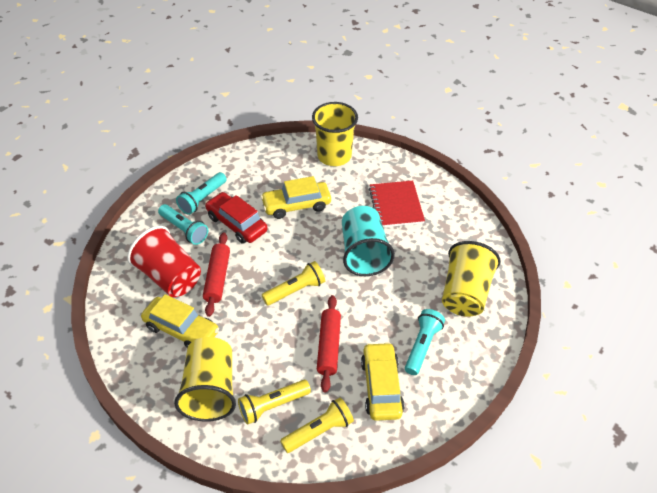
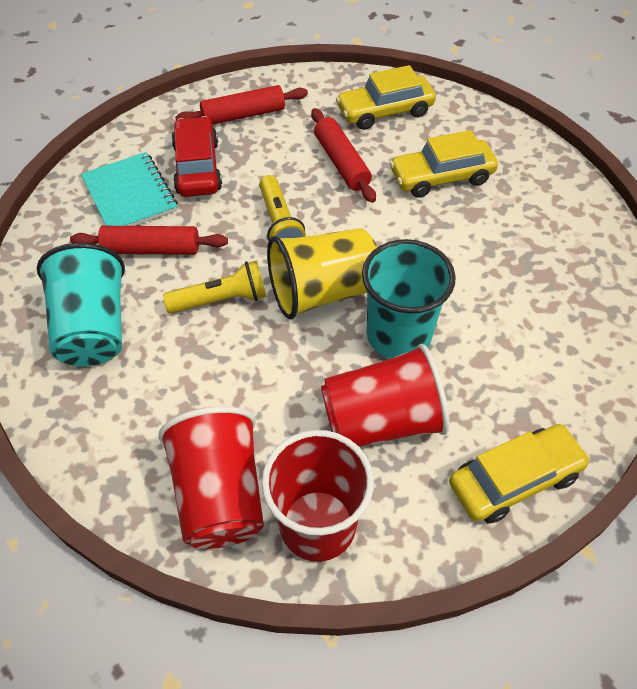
red cup: 1 -> 3
red notebook: 1 -> 0
red rolling pin: 2 -> 3
turquoise cup: 1 -> 2
turquoise flashlight: 3 -> 0
turquoise notebook: 0 -> 1
yellow cup: 3 -> 1
yellow flashlight: 3 -> 2

